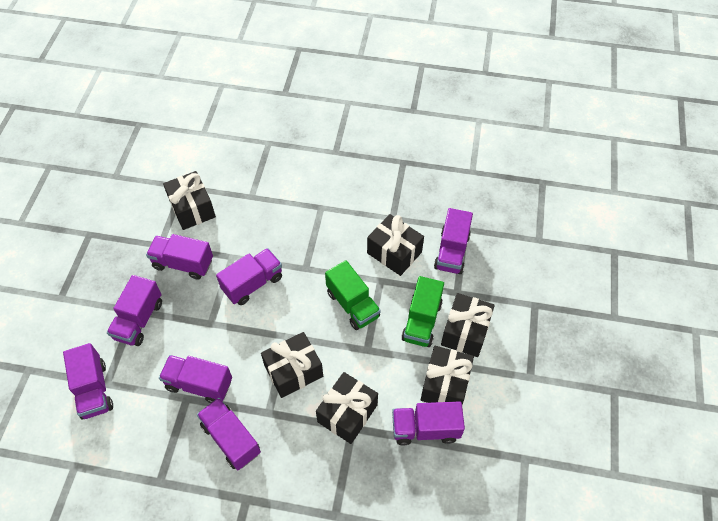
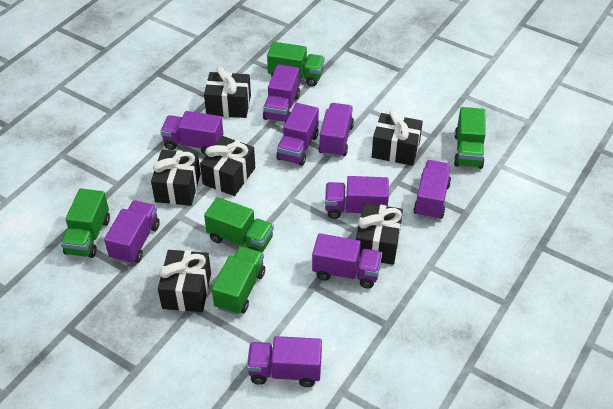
green truck: 2 -> 5
purple truck: 8 -> 9

